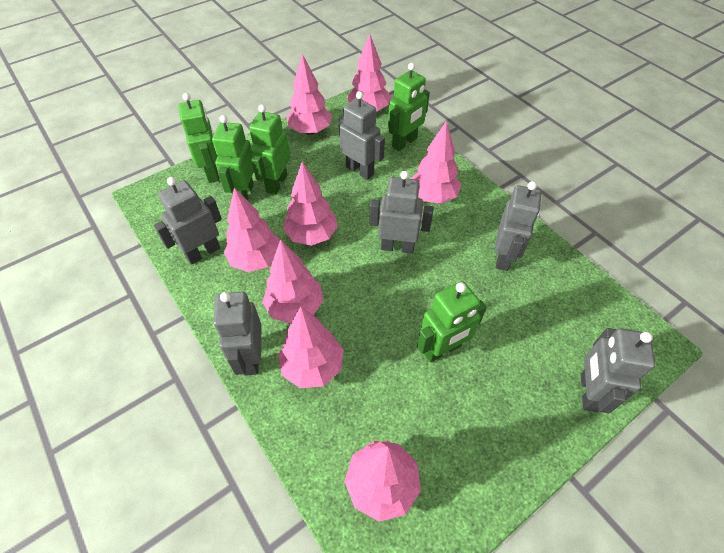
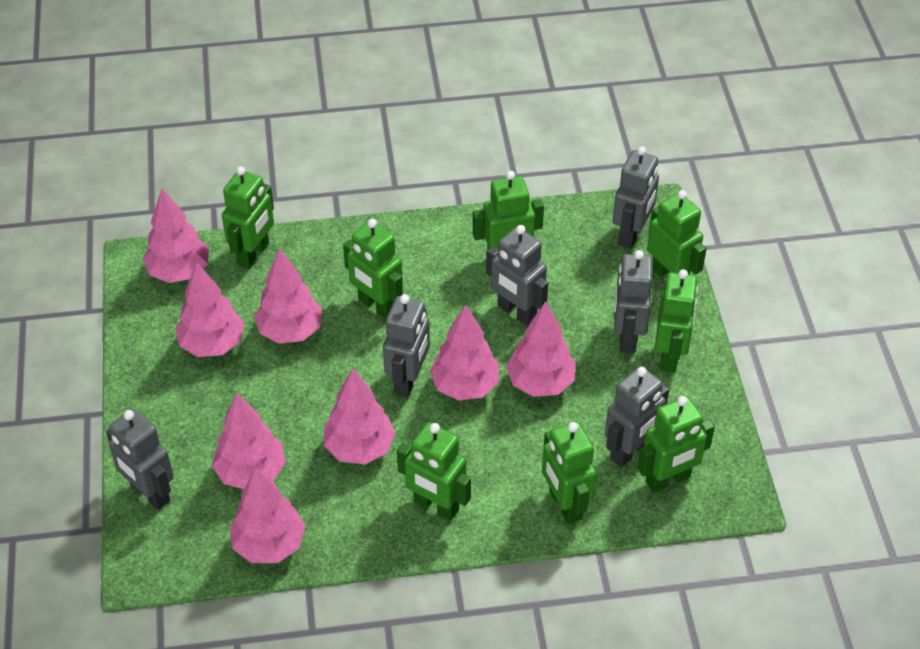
green robot: 5 -> 8

